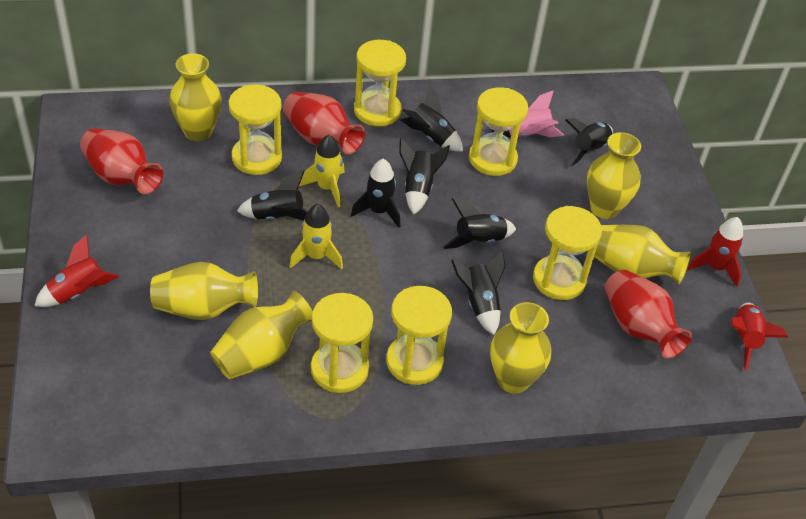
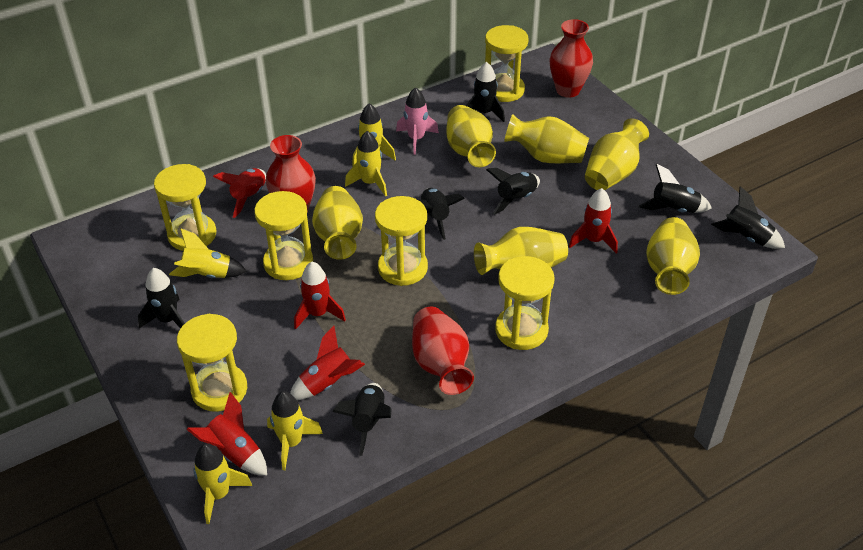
red rocket: 3 -> 5
yellow rocket: 2 -> 5

